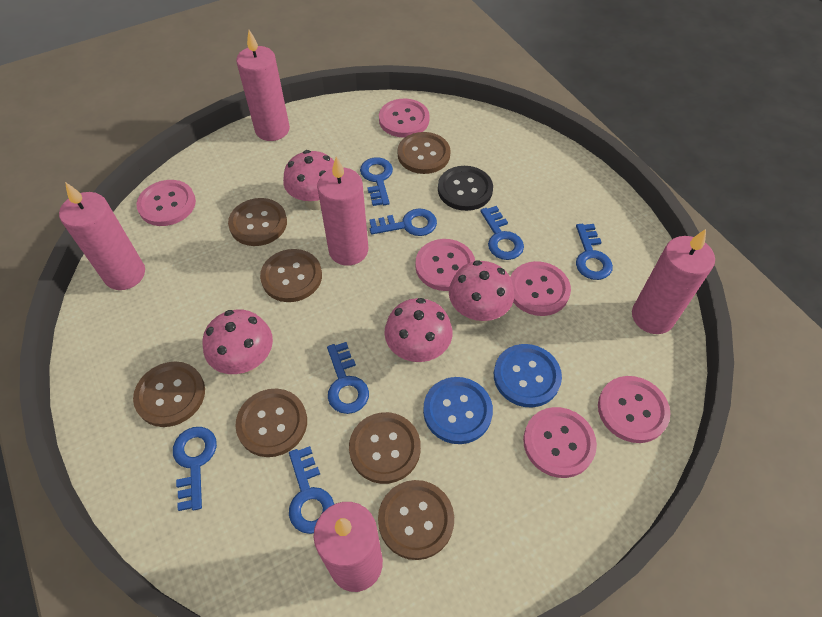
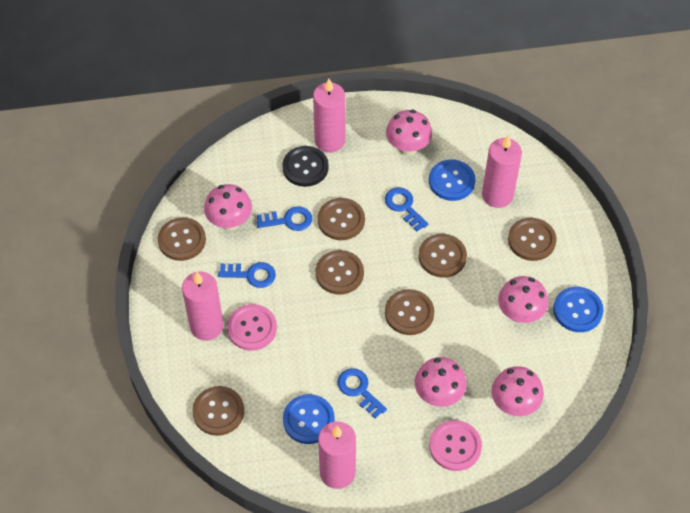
blue button: 2 -> 3
blue key: 7 -> 4
pink button: 6 -> 2
pink candle: 5 -> 4
pink mushroom: 4 -> 5

